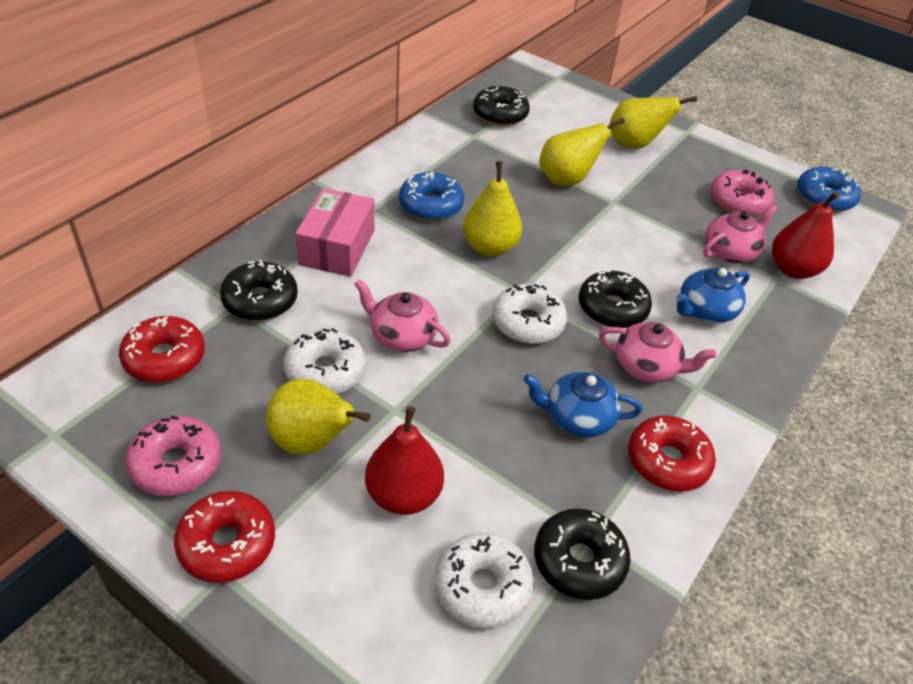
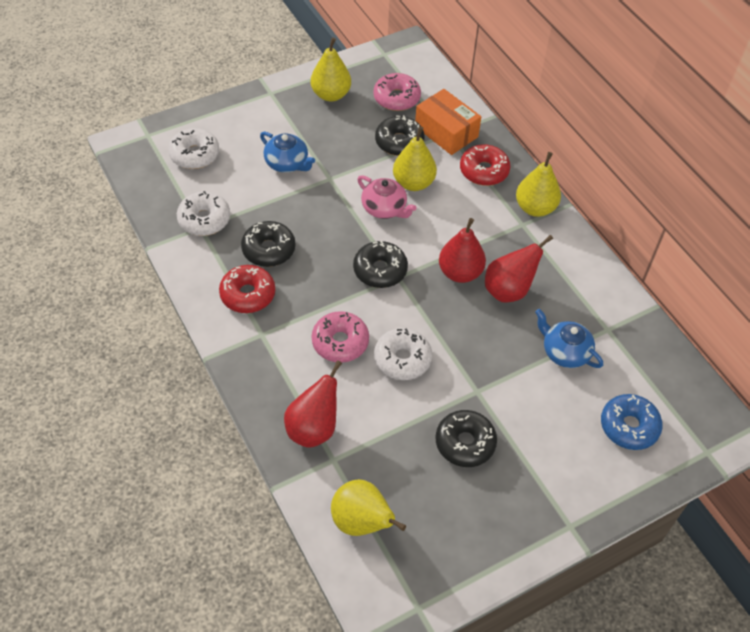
blue donut: 2 -> 1
orange box: 0 -> 1
pink box: 1 -> 0
pink teapot: 3 -> 1
red donut: 3 -> 2
red pear: 2 -> 3

